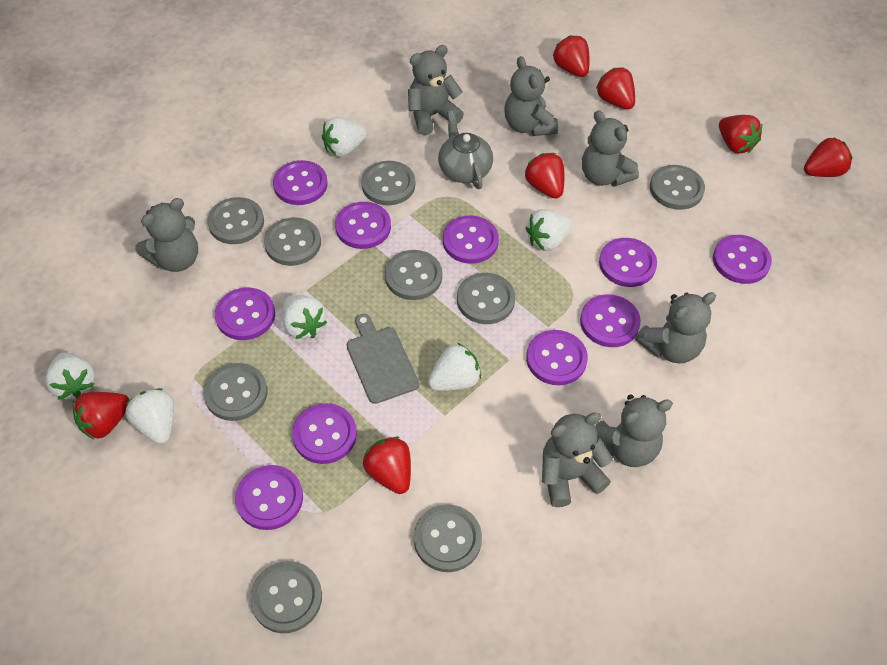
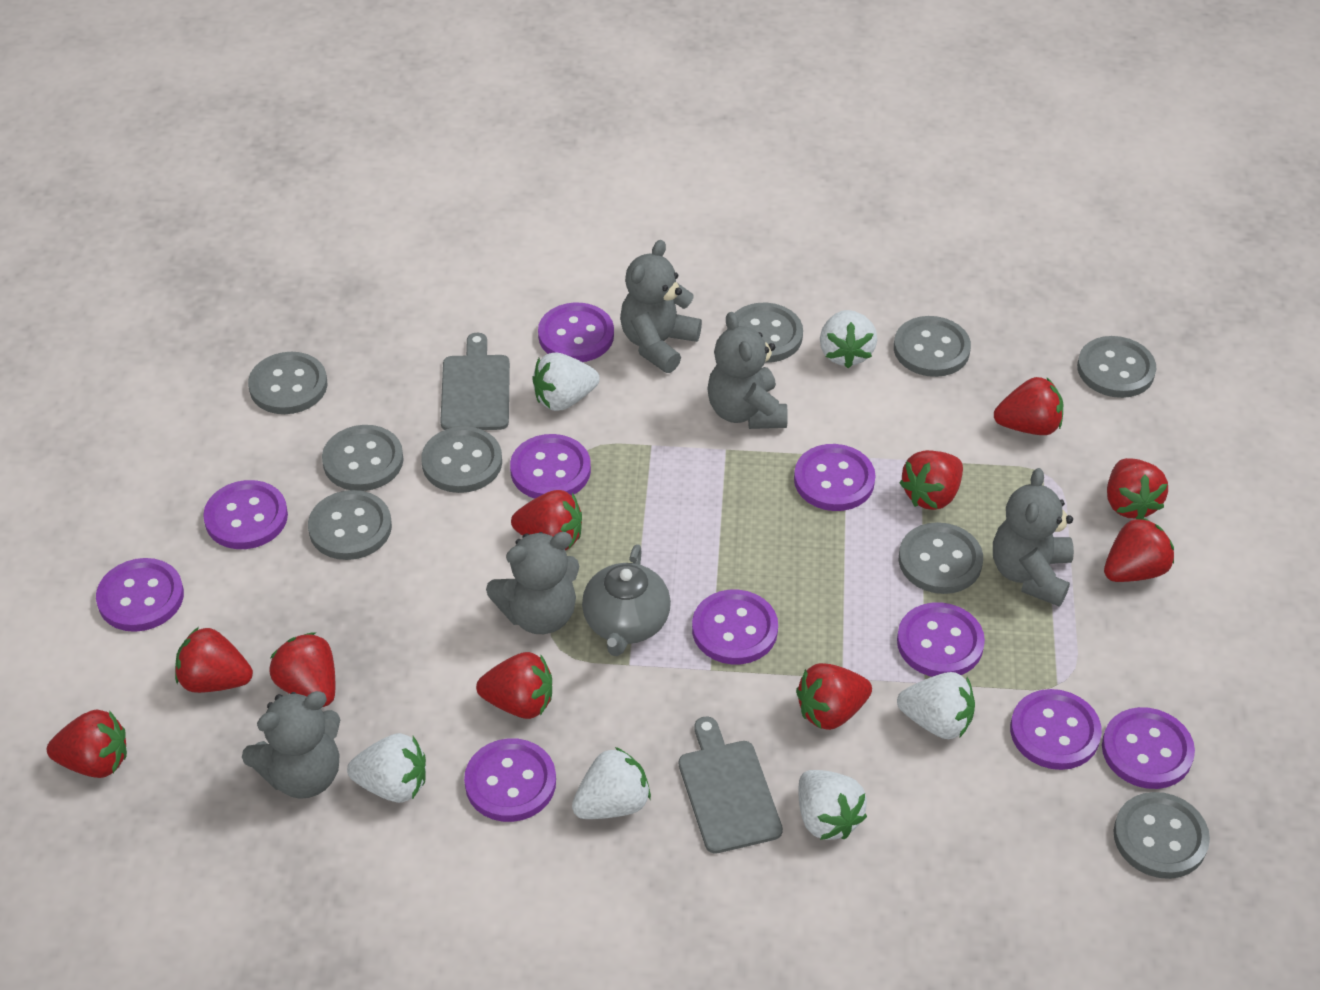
grey cutting board: 1 -> 2
grey teddy bear: 7 -> 5
red strawberry: 7 -> 10

